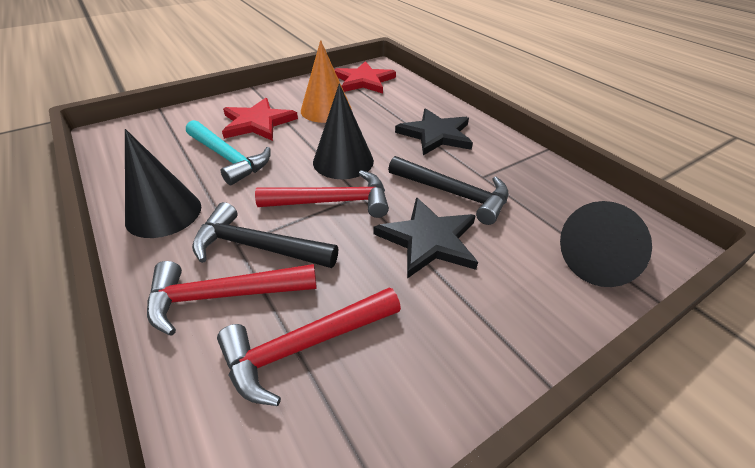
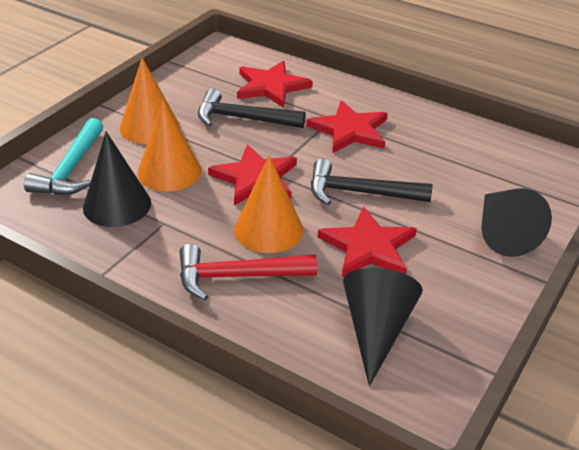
black star: 2 -> 0
orange cone: 1 -> 3
red hammer: 3 -> 1
red star: 2 -> 4

